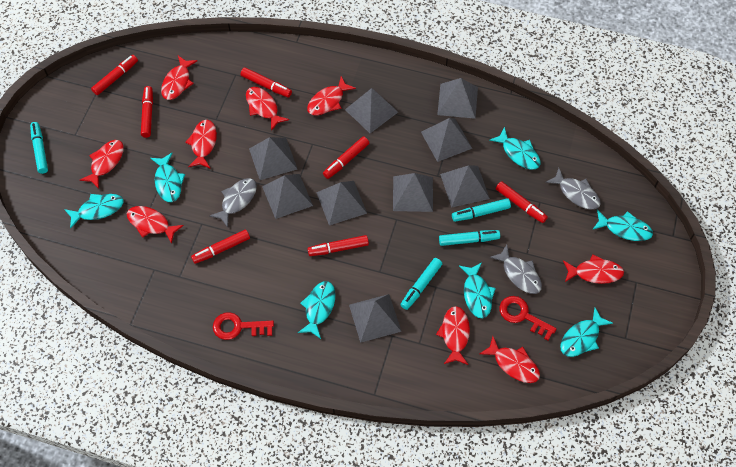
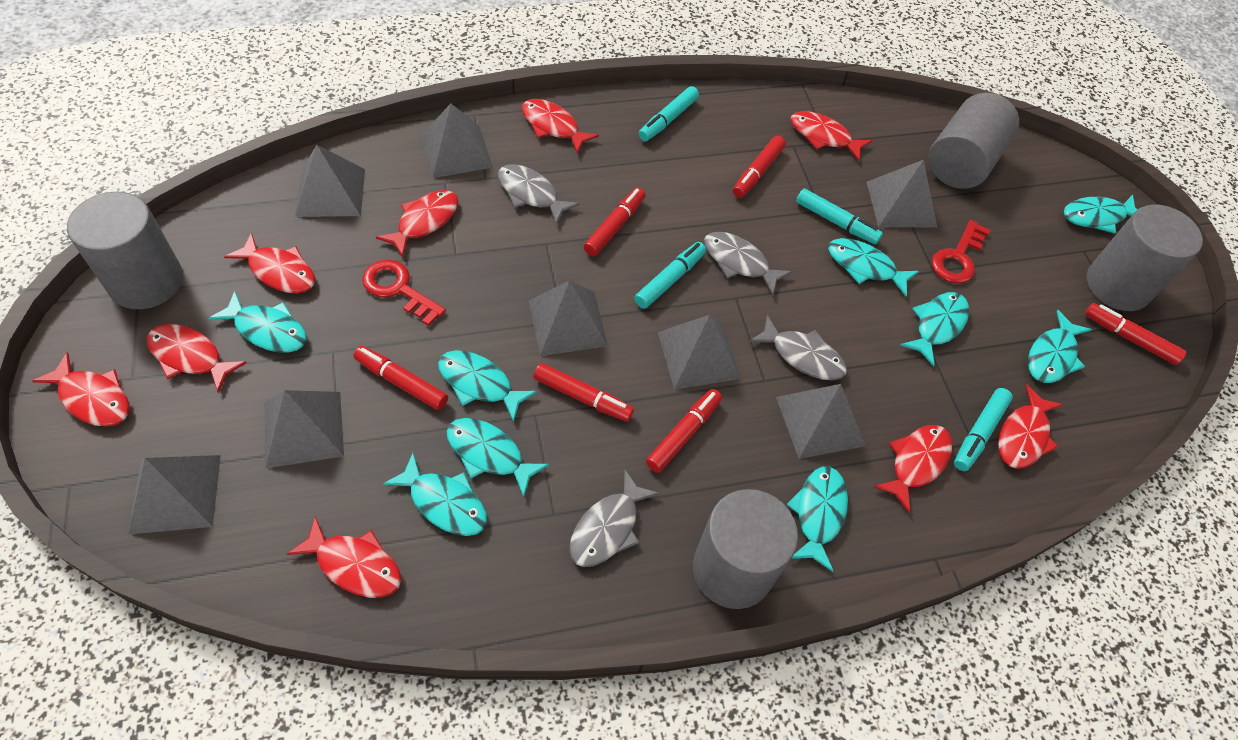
grey cylinder: 0 -> 4
grey fish: 3 -> 4
grey pyramid: 9 -> 8
red marker: 7 -> 6
turquoise fish: 7 -> 9

